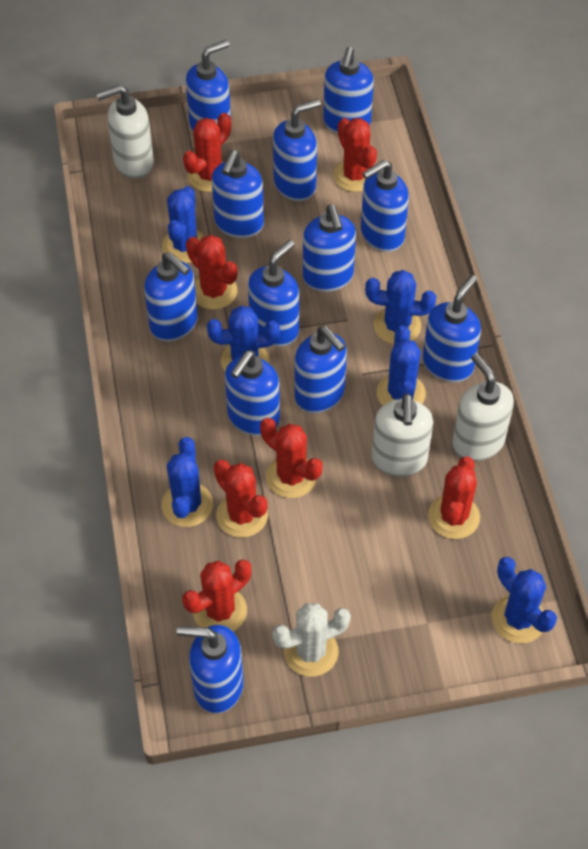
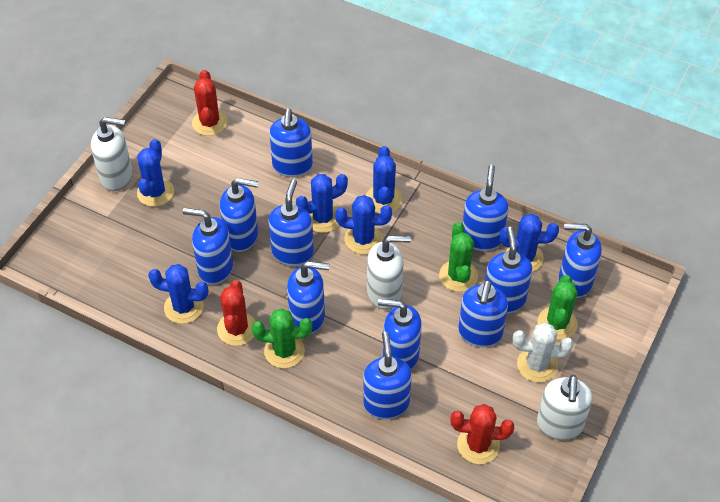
blue soap dispenser: 12 -> 11
green cactus: 0 -> 3
red cactus: 7 -> 3

